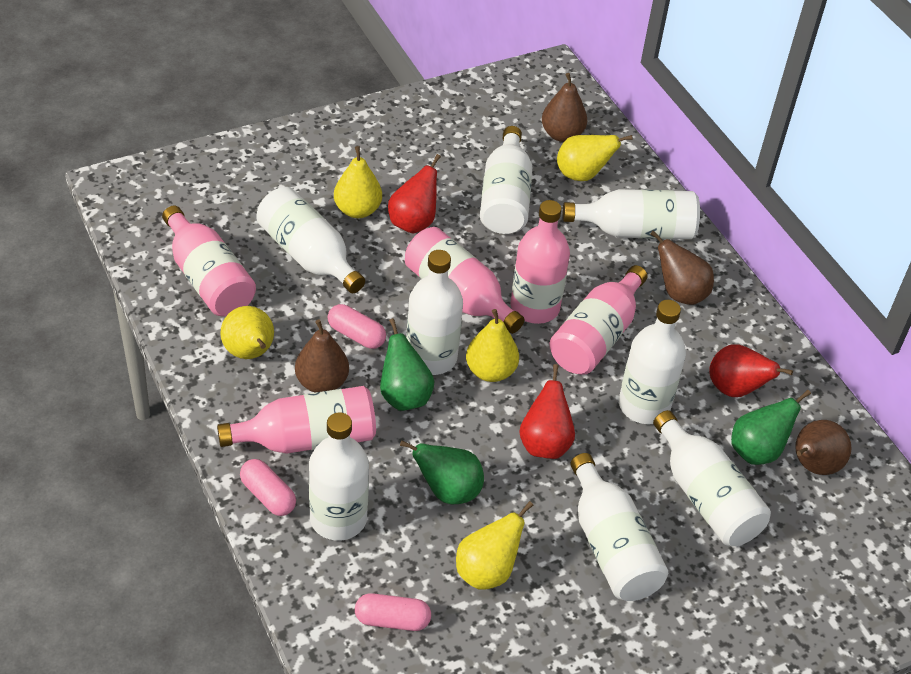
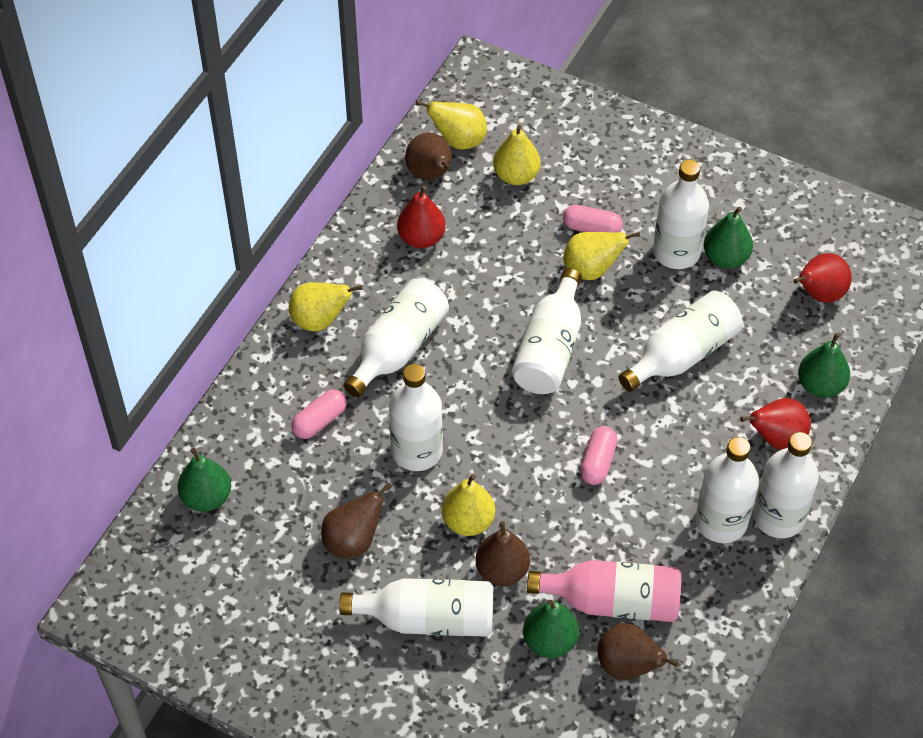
green pear: 3 -> 4
pink bottle: 5 -> 1

